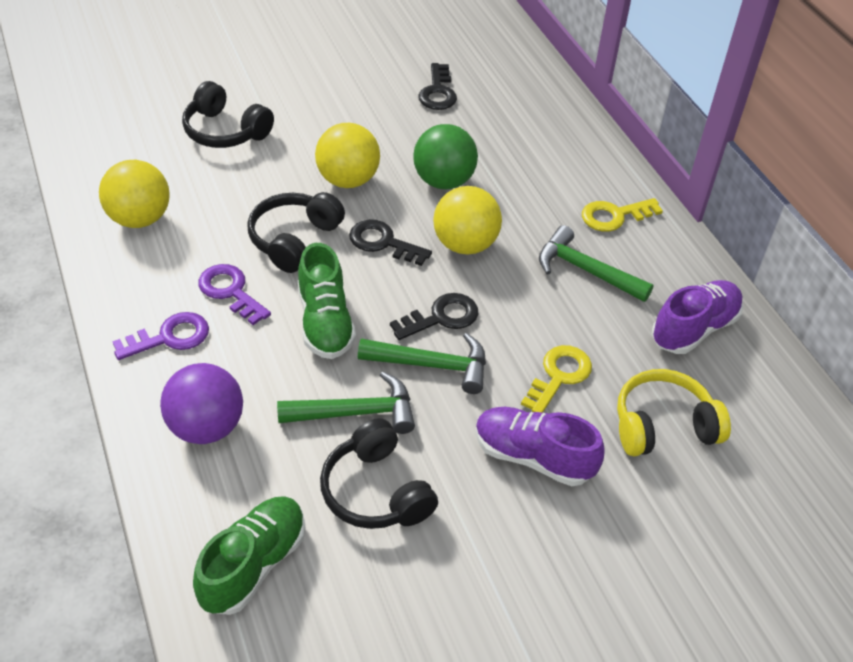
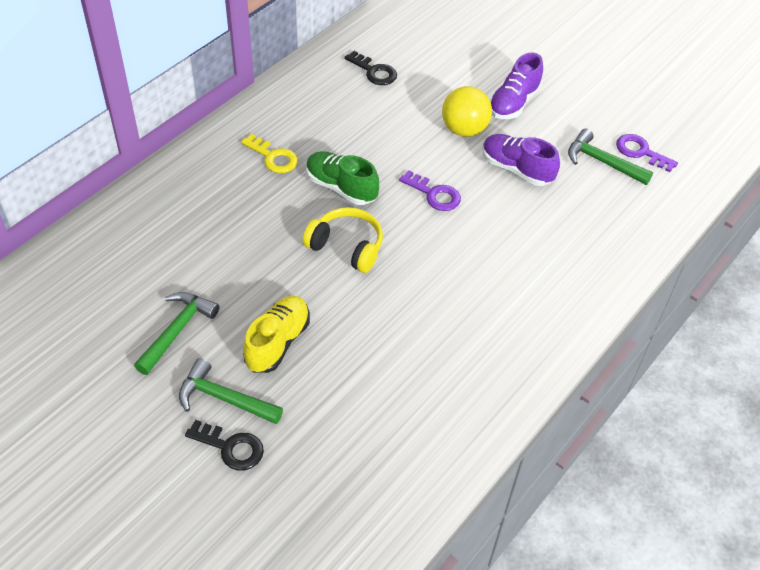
black headphones: 3 -> 0
black key: 3 -> 2
green ball: 1 -> 0
green shoe: 2 -> 1
purple ball: 1 -> 0
yellow ball: 3 -> 1
yellow key: 2 -> 1
yellow shoe: 0 -> 1

